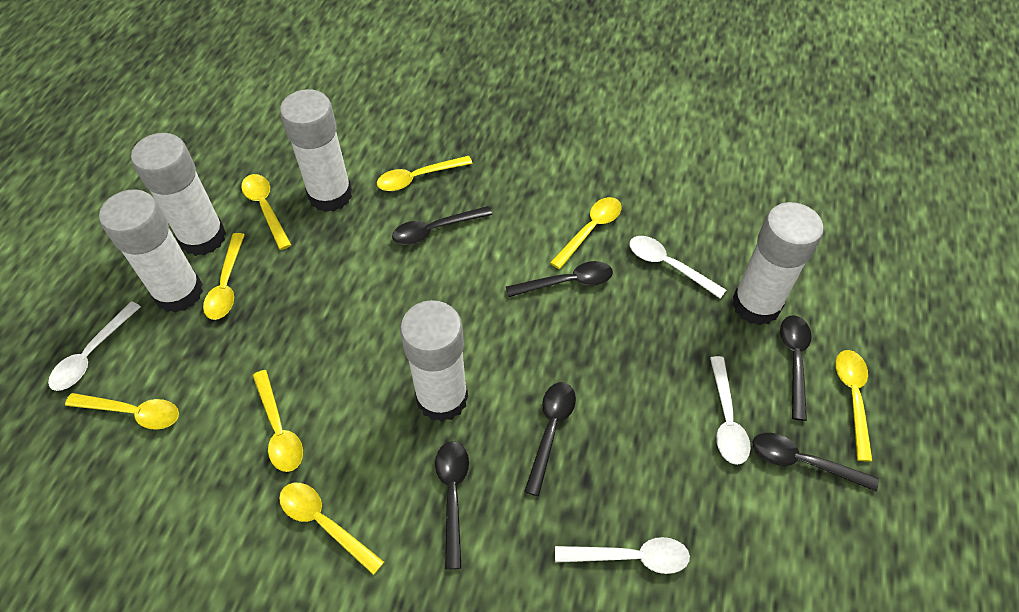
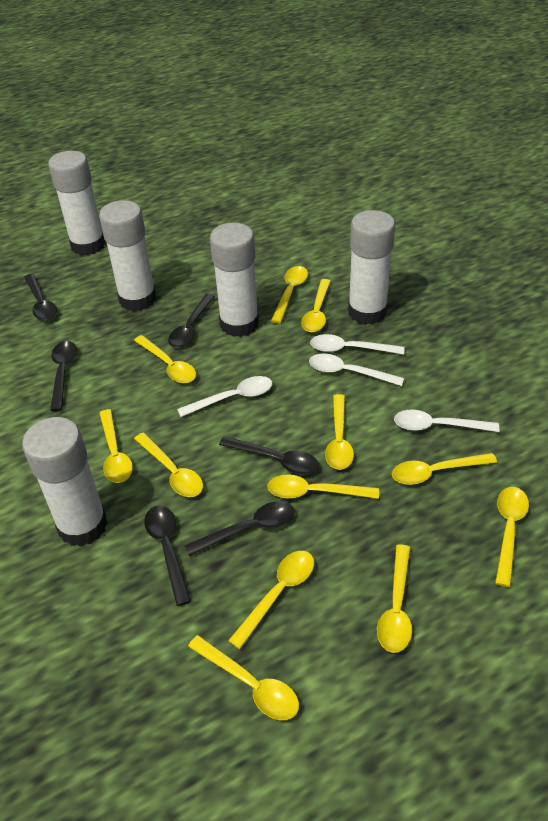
yellow spoon: 8 -> 12

